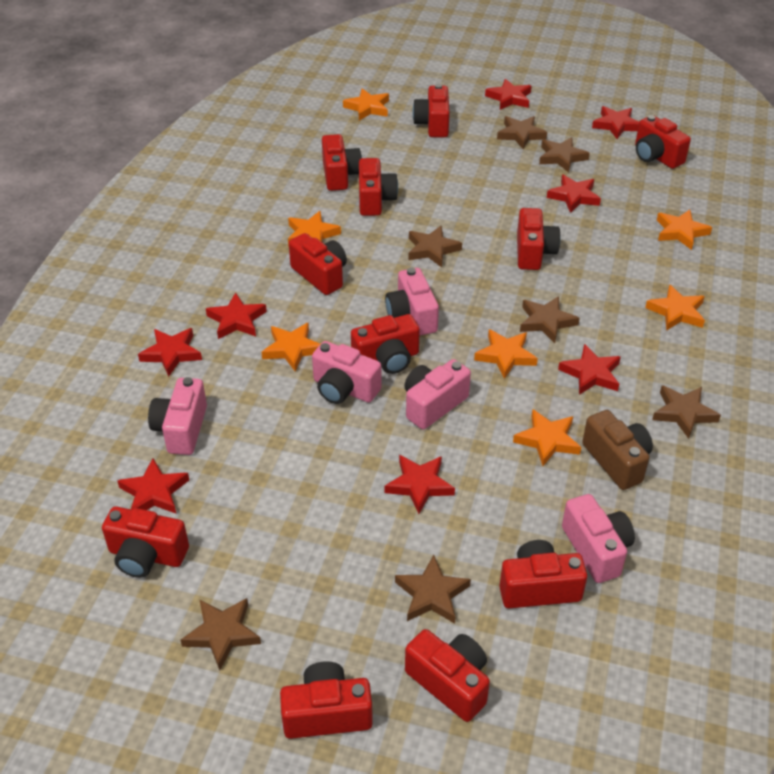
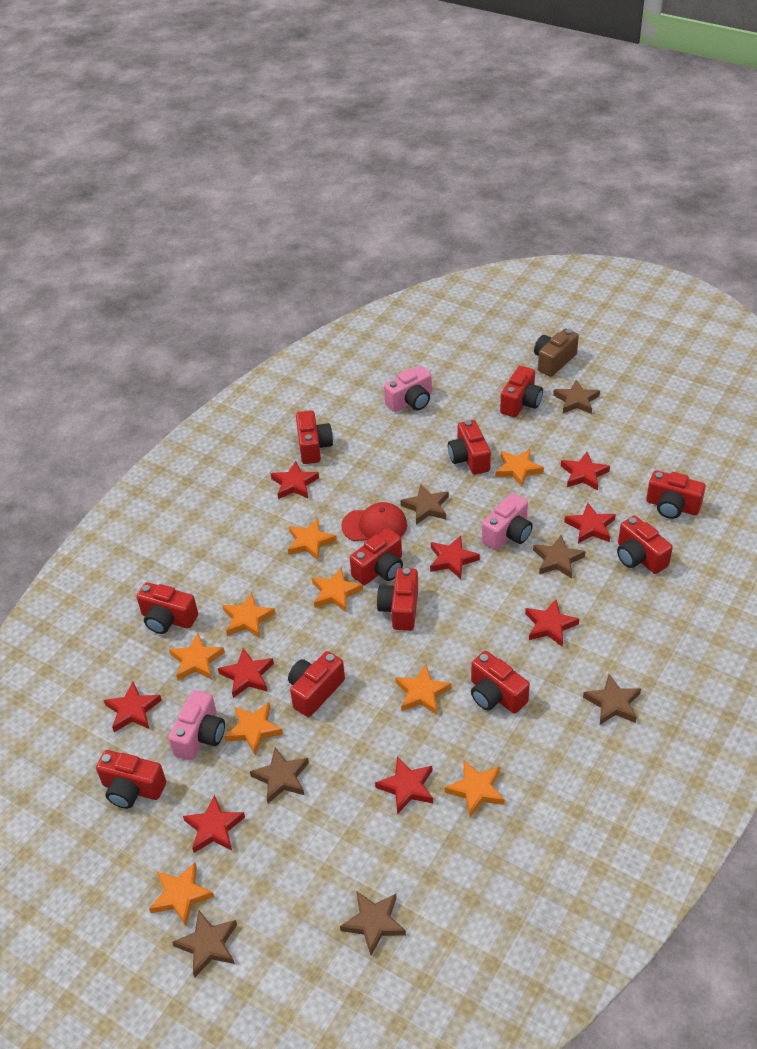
orange star: 7 -> 9
pink camera: 5 -> 3
red cap: 0 -> 1
red star: 8 -> 9

